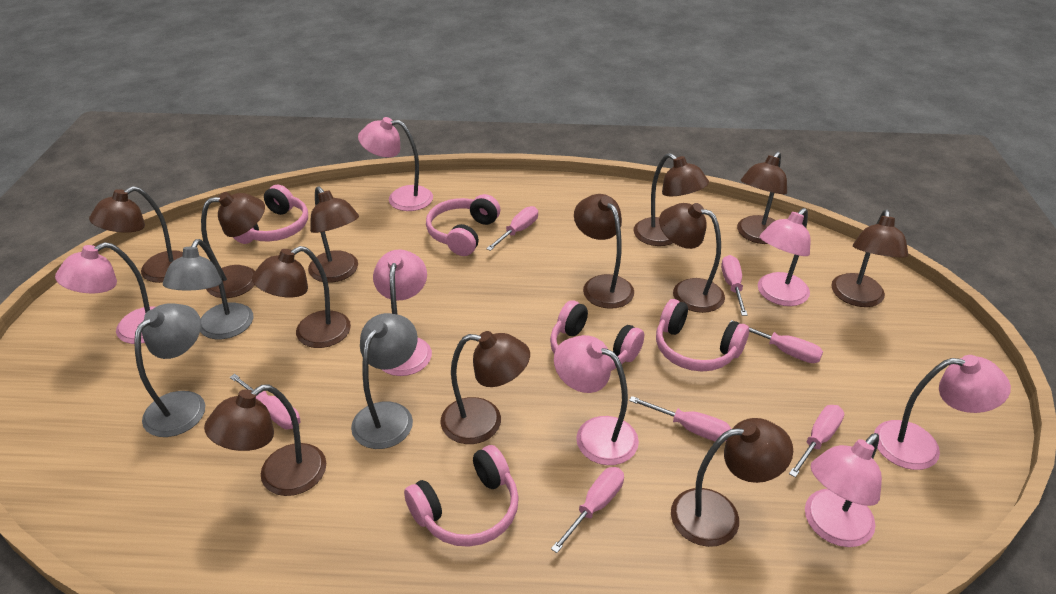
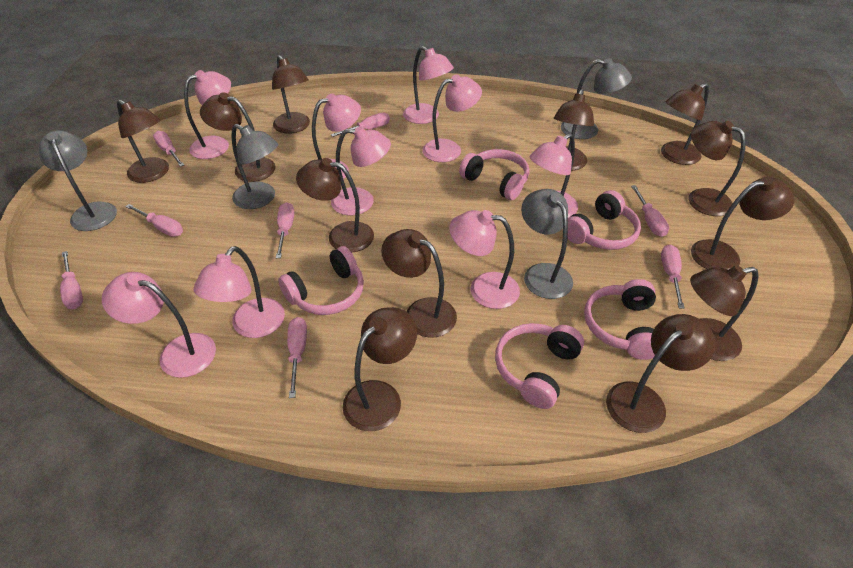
grey lamp: 3 -> 4
pink lamp: 7 -> 9
pink screwdriver: 7 -> 8

